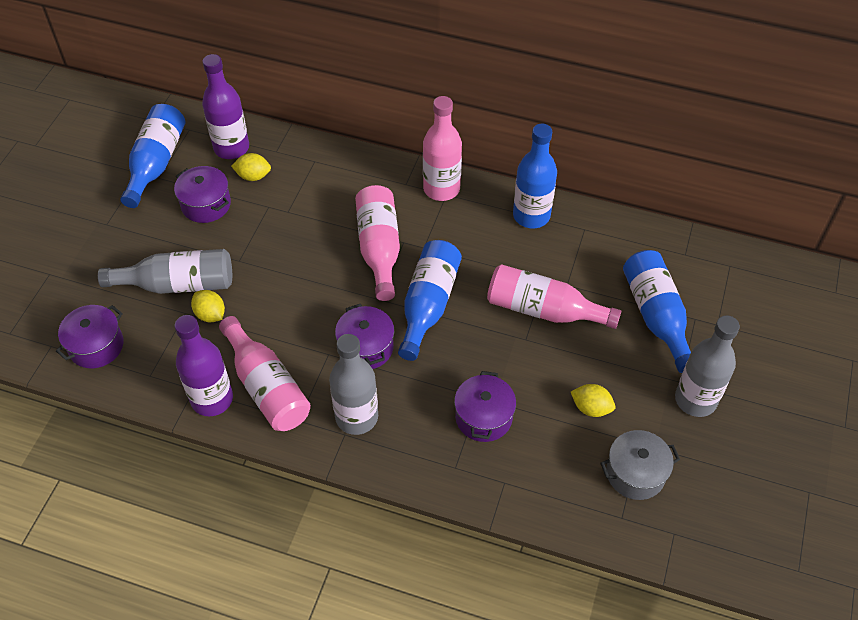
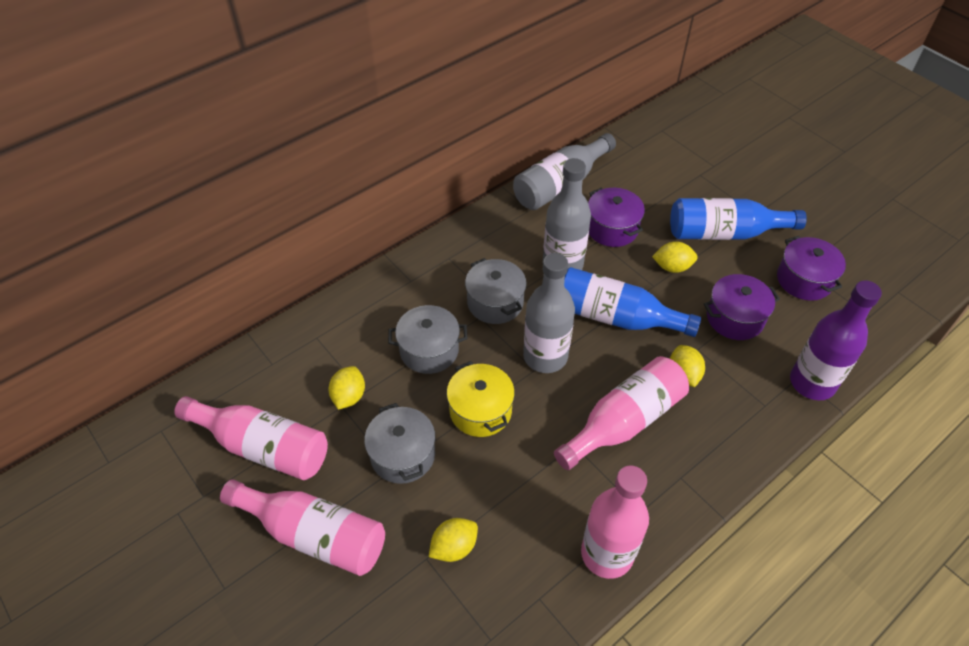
blue bottle: 4 -> 2
grey pot: 1 -> 3
purple bottle: 2 -> 1
purple pot: 4 -> 3
yellow lemon: 3 -> 4
yellow pot: 0 -> 1

